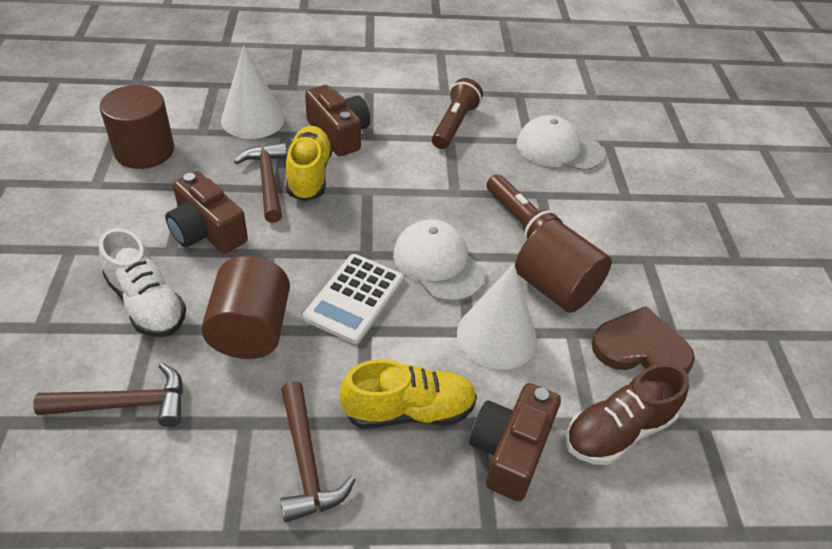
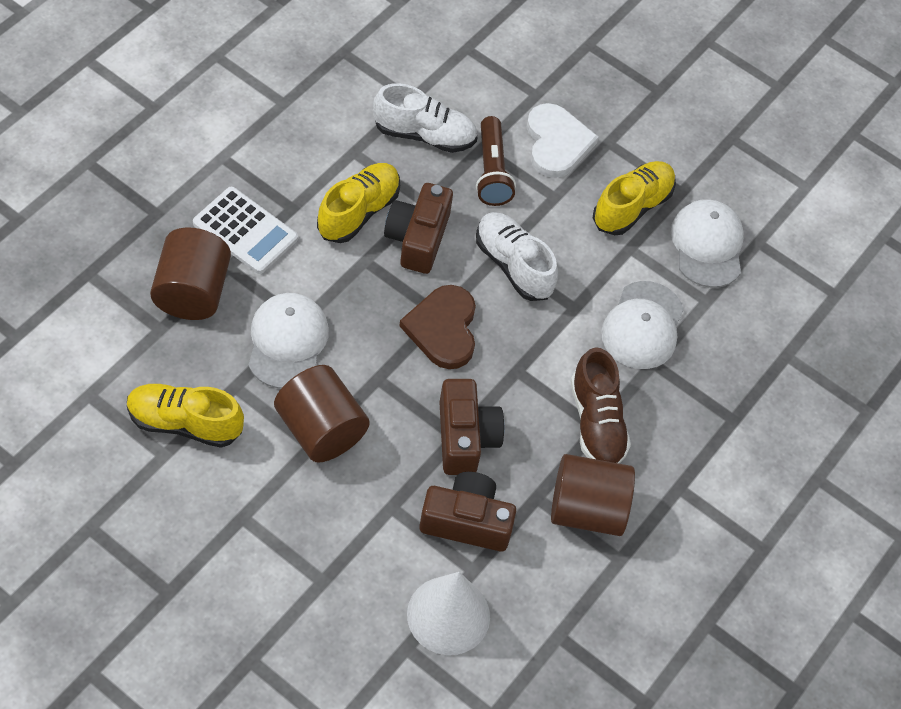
brown flashlight: 2 -> 1
brown hammer: 3 -> 0
white cap: 2 -> 3
white cone: 2 -> 1
white heart: 0 -> 1
white shoe: 1 -> 2
yellow shoe: 2 -> 3

